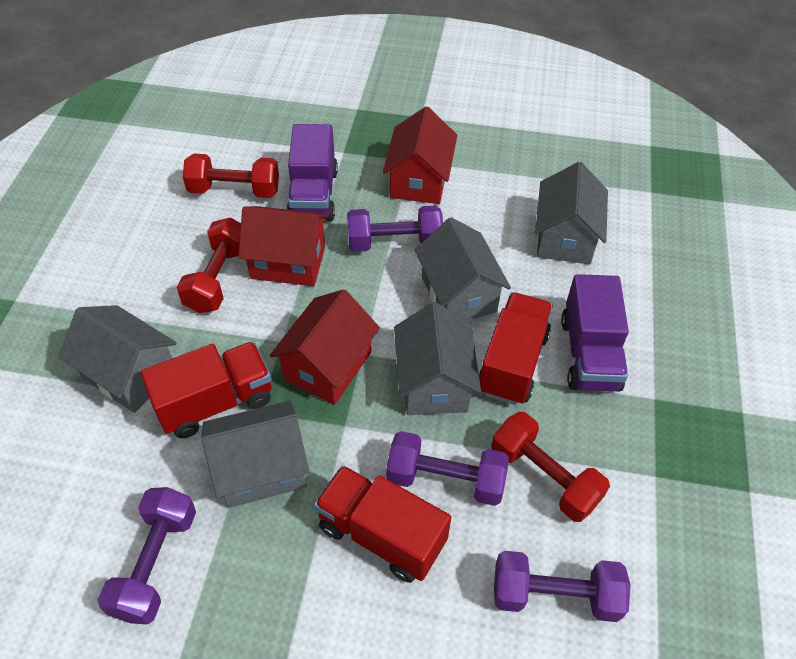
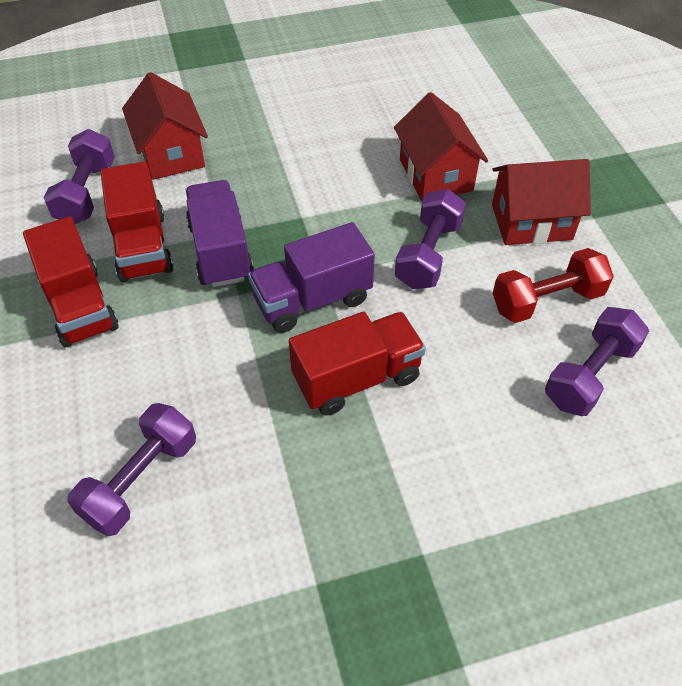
grey house: 5 -> 0
red dumbbell: 3 -> 1

